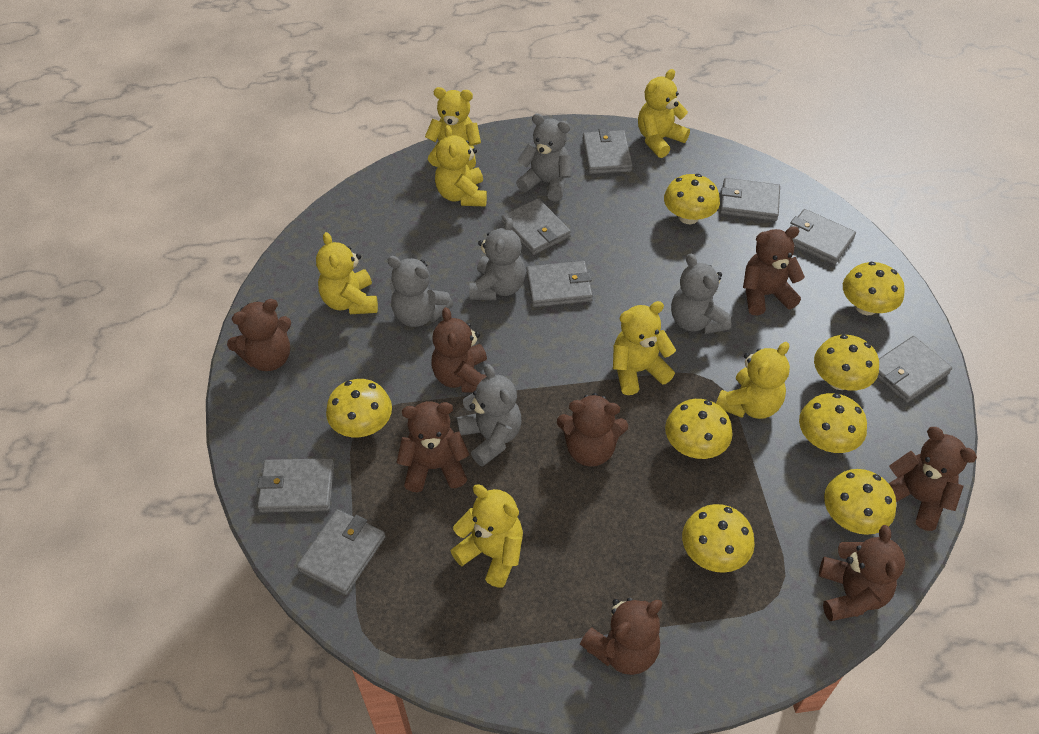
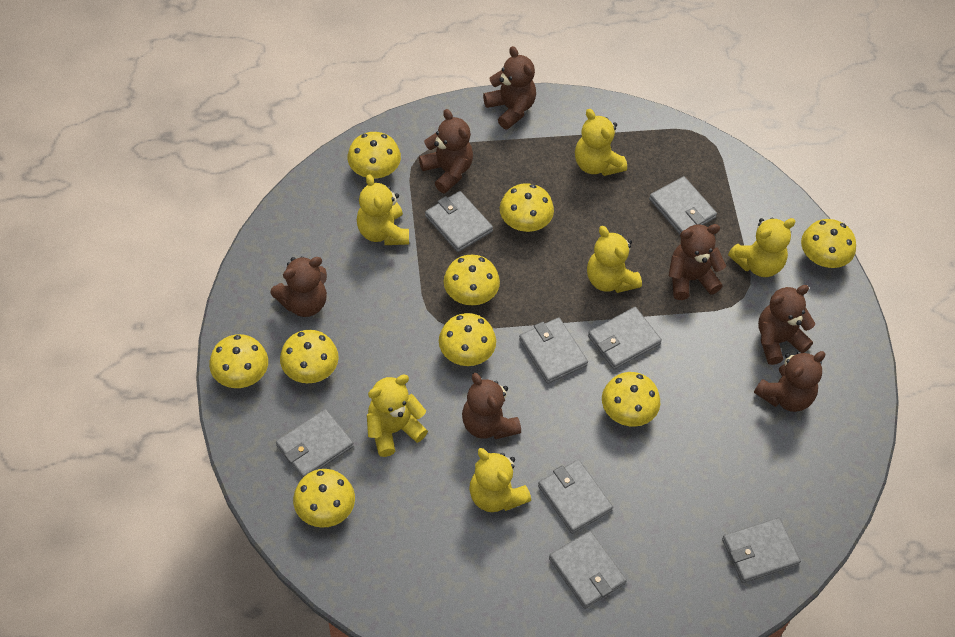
brown teddy bear: 8 -> 7
grey teddy bear: 5 -> 0
yellow mushroom: 8 -> 9
yellow teddy bear: 7 -> 6

